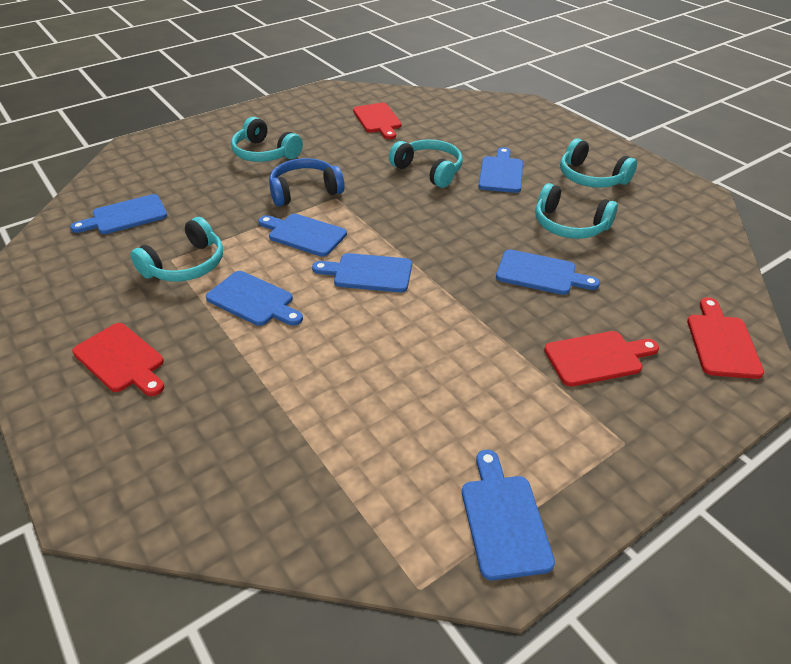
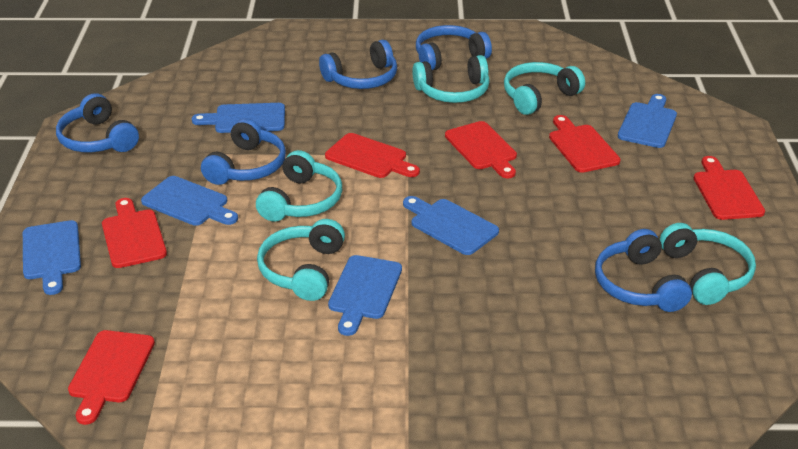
blue cutting board: 7 -> 6
blue headphones: 1 -> 5
red cutting board: 4 -> 6

